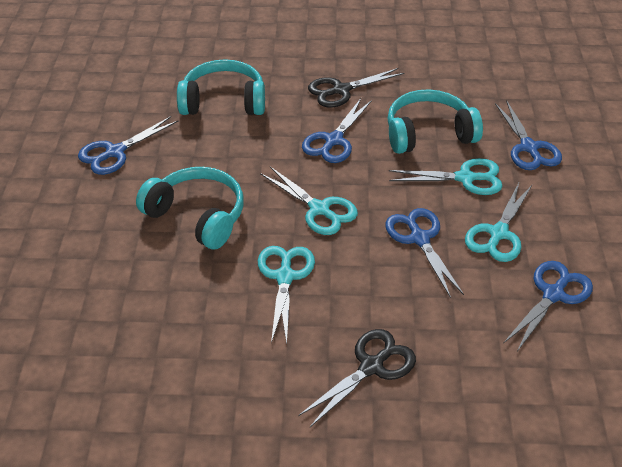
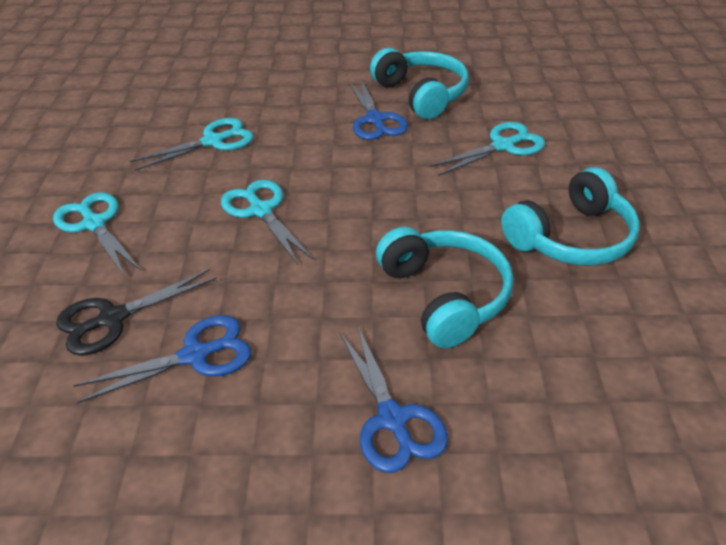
black scissors: 2 -> 1
blue scissors: 5 -> 3

